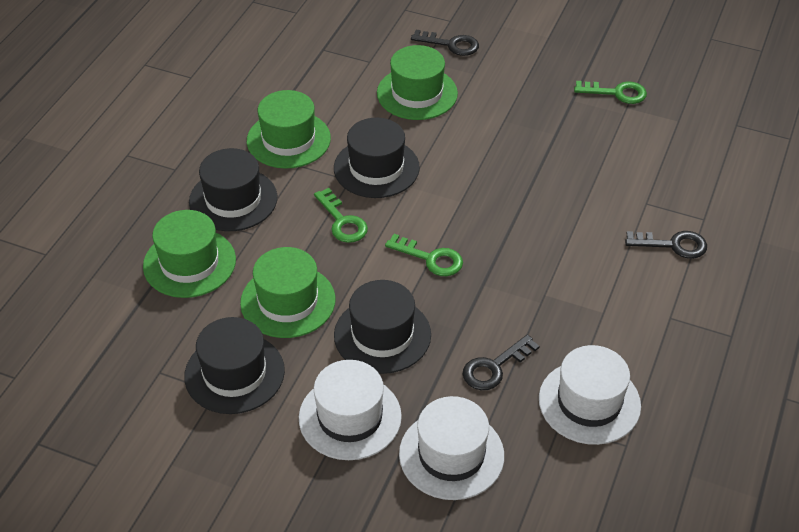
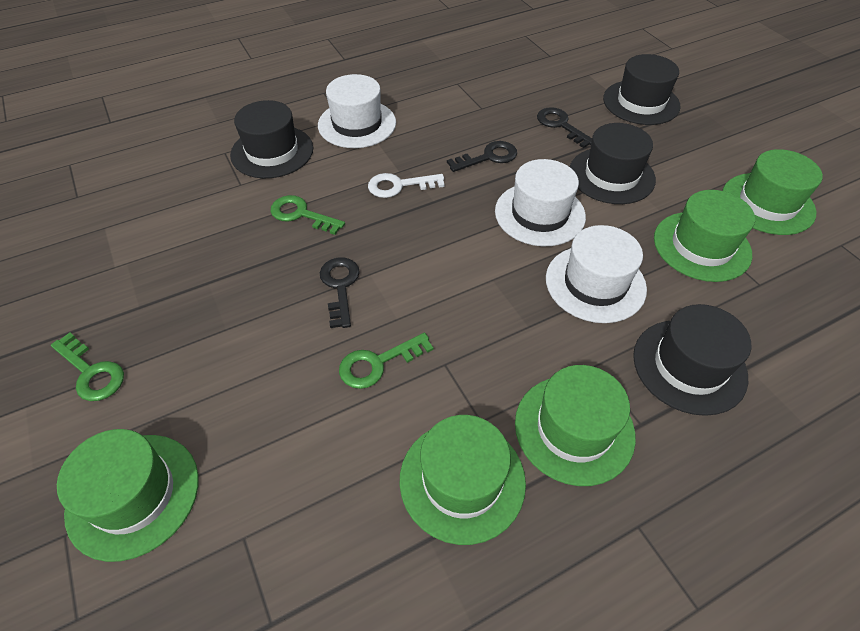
green hat: 4 -> 5
white key: 0 -> 1

